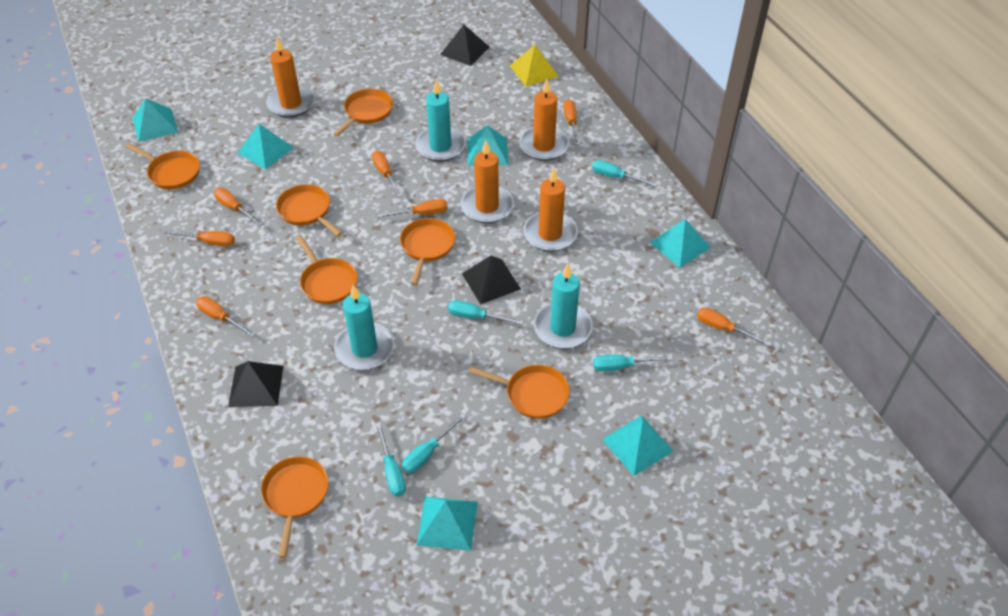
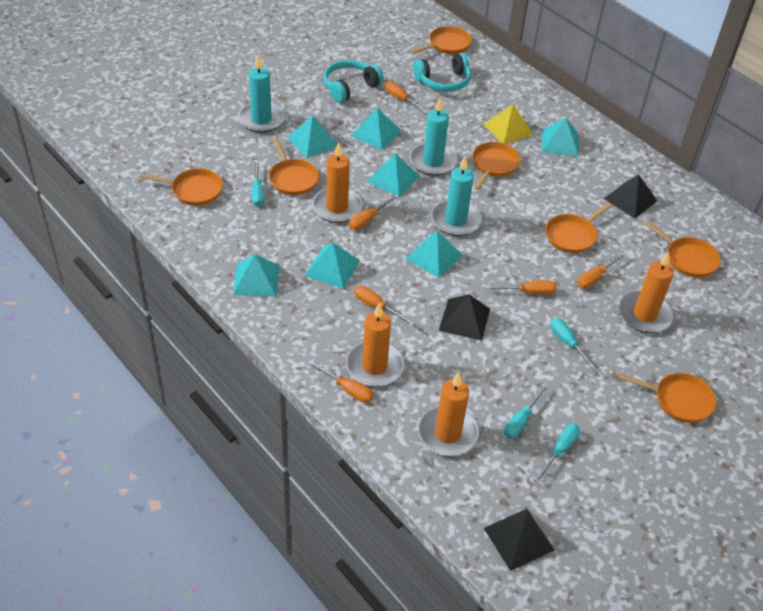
orange screwdriver: 7 -> 6
turquoise headphones: 0 -> 2
turquoise pyramid: 6 -> 7
turquoise screwdriver: 5 -> 4

